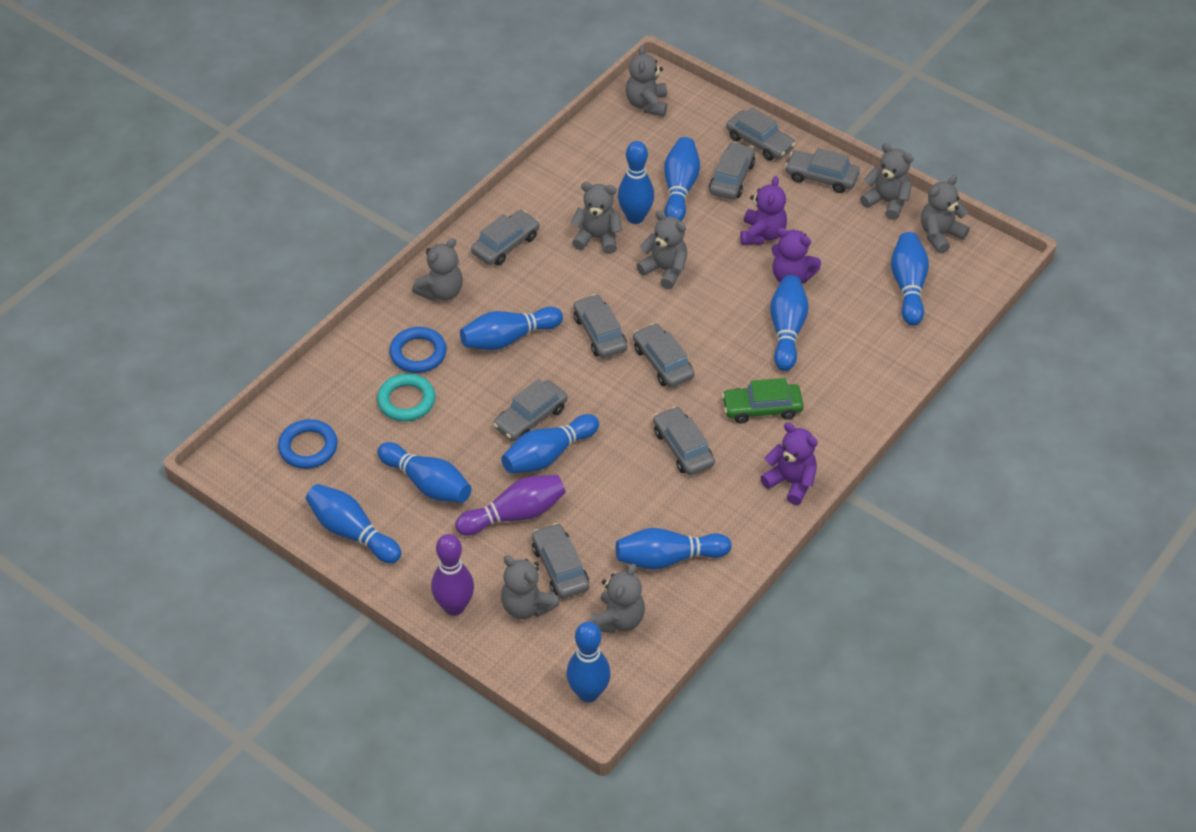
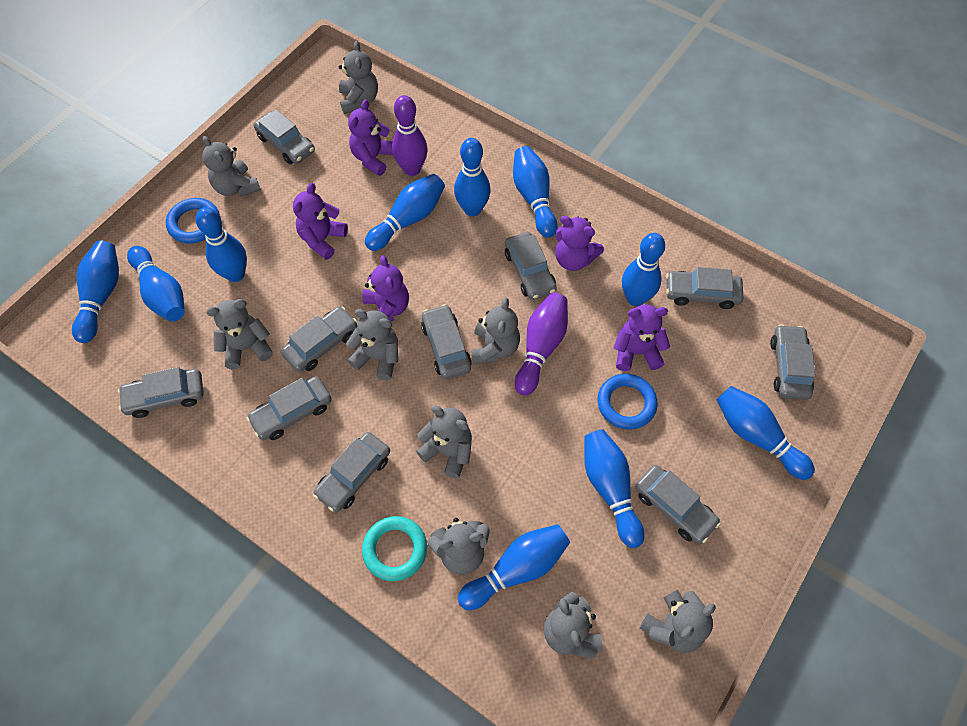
green car: 1 -> 0
grey car: 9 -> 10
grey teddy bear: 8 -> 9
purple teddy bear: 3 -> 5

